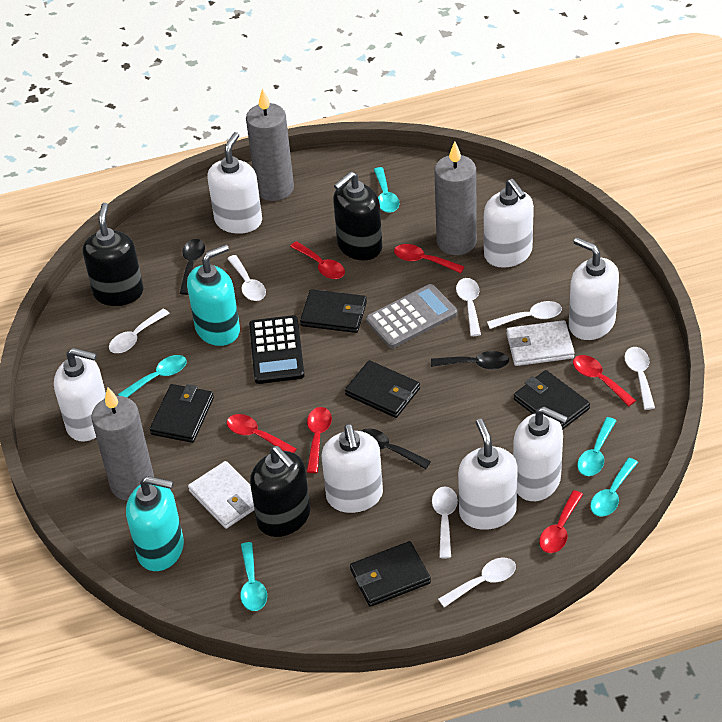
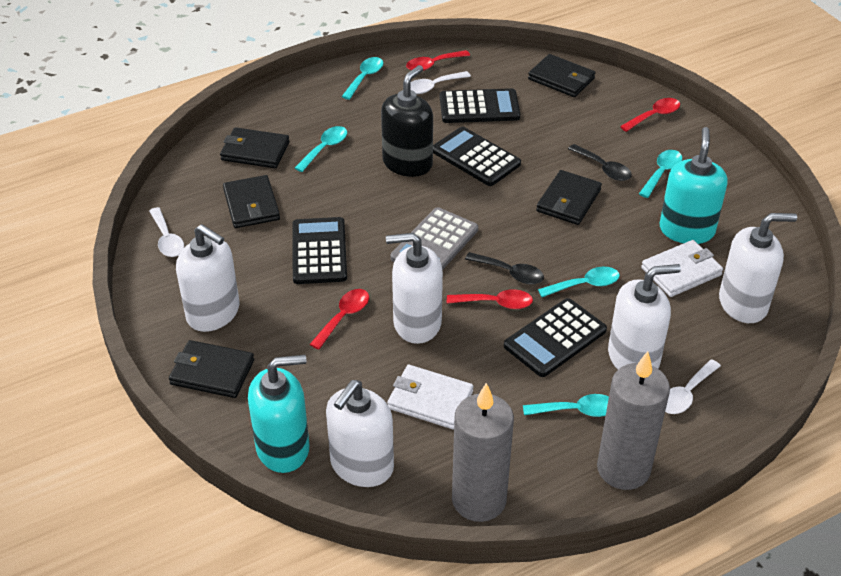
black calculator: 1 -> 4
black soap dispenser: 3 -> 1
black spoon: 3 -> 2
grey candle: 3 -> 2
red spoon: 6 -> 4
white soap dispenser: 7 -> 5
white spoon: 7 -> 3

